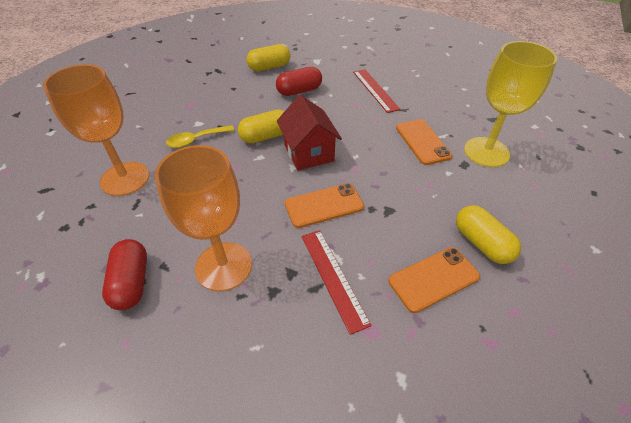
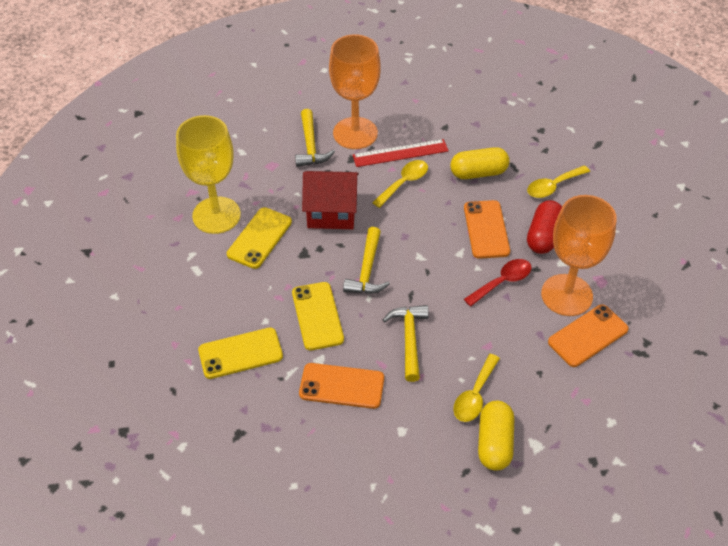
red capsule: 2 -> 1
red ruler: 2 -> 1
red spoon: 0 -> 1
yellow capsule: 3 -> 2
yellow hammer: 0 -> 3
yellow phone: 0 -> 3
yellow spoon: 1 -> 3

